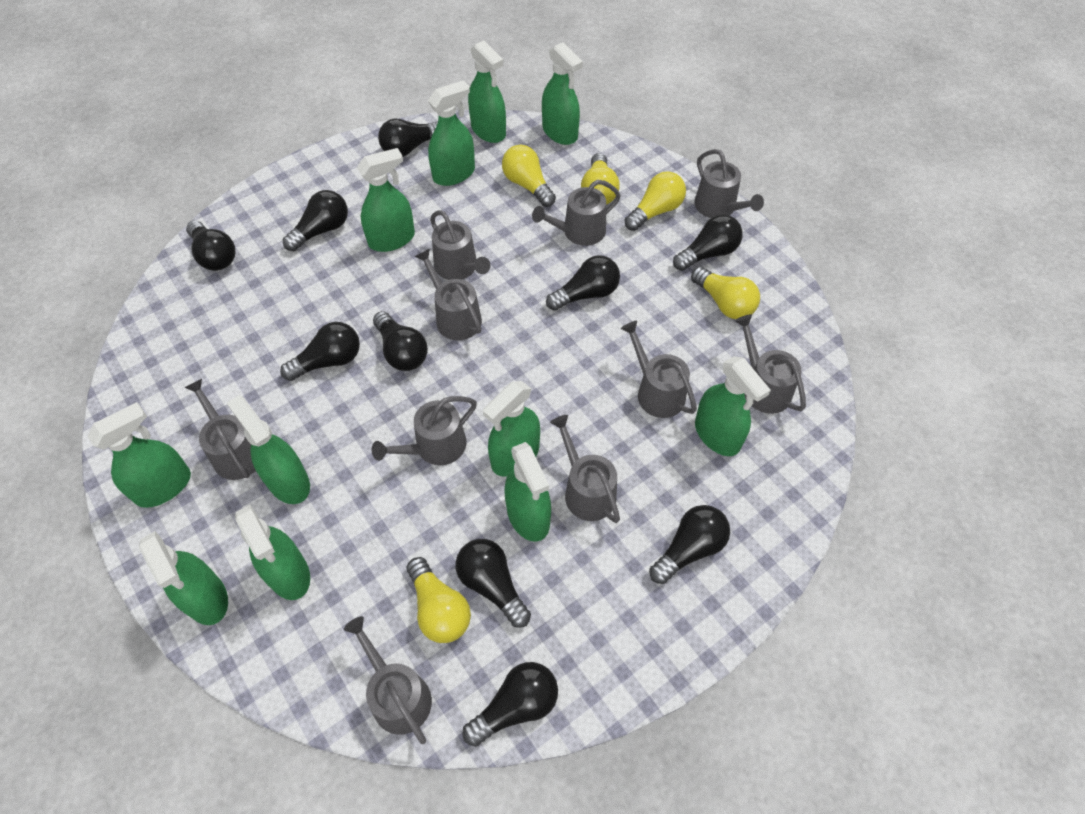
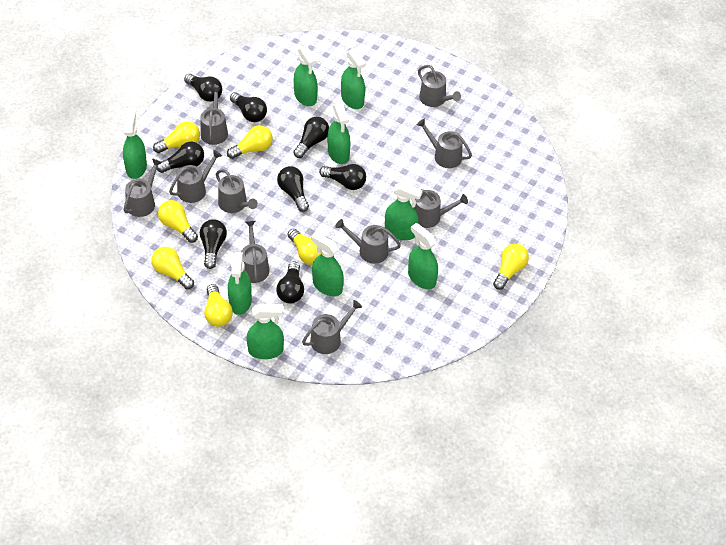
black light bulb: 10 -> 8
green spray bottle: 11 -> 9
yellow light bulb: 5 -> 7

